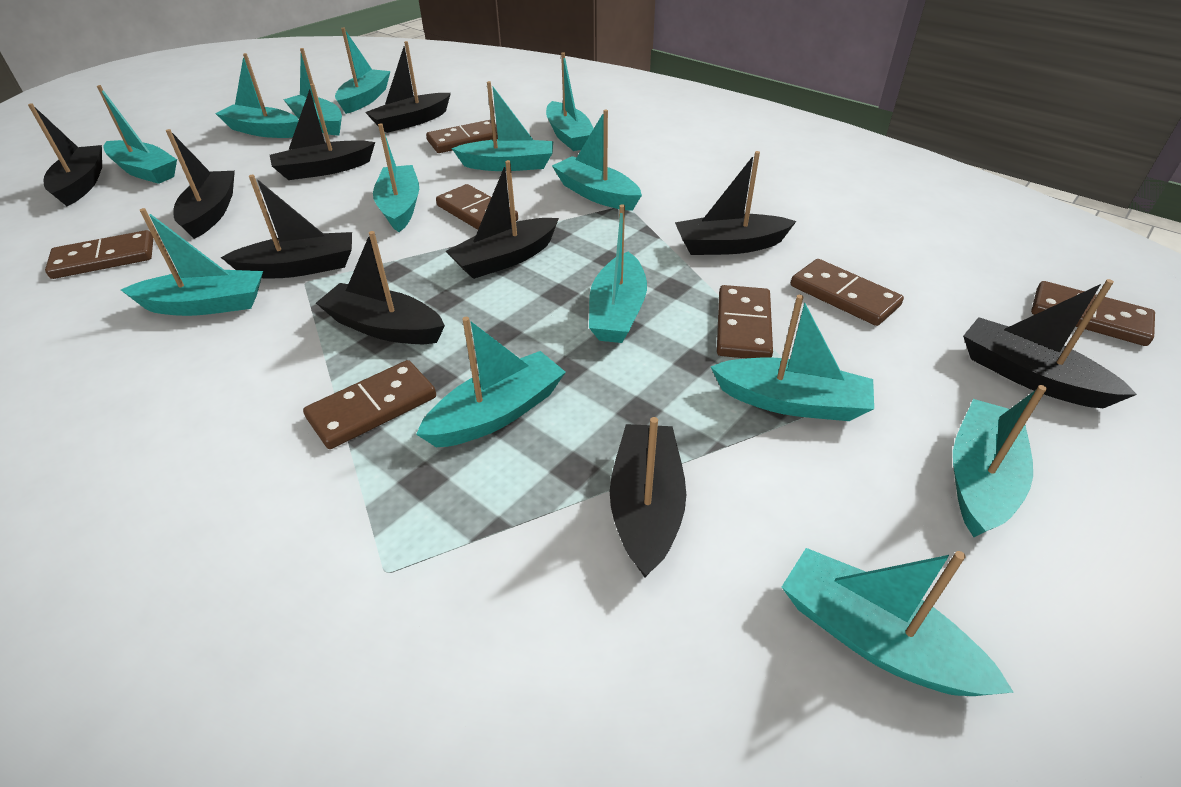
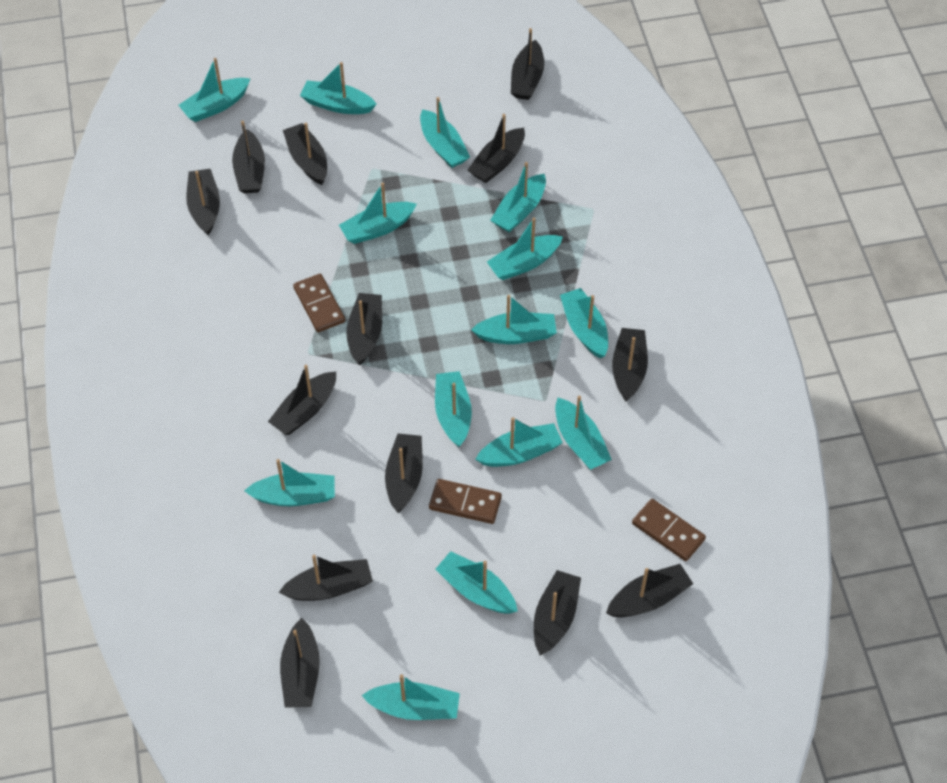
black boat: 10 -> 13
brown domino: 7 -> 3

